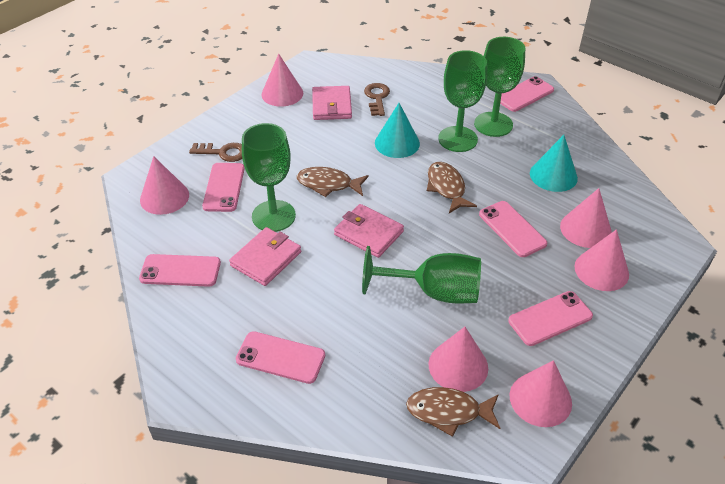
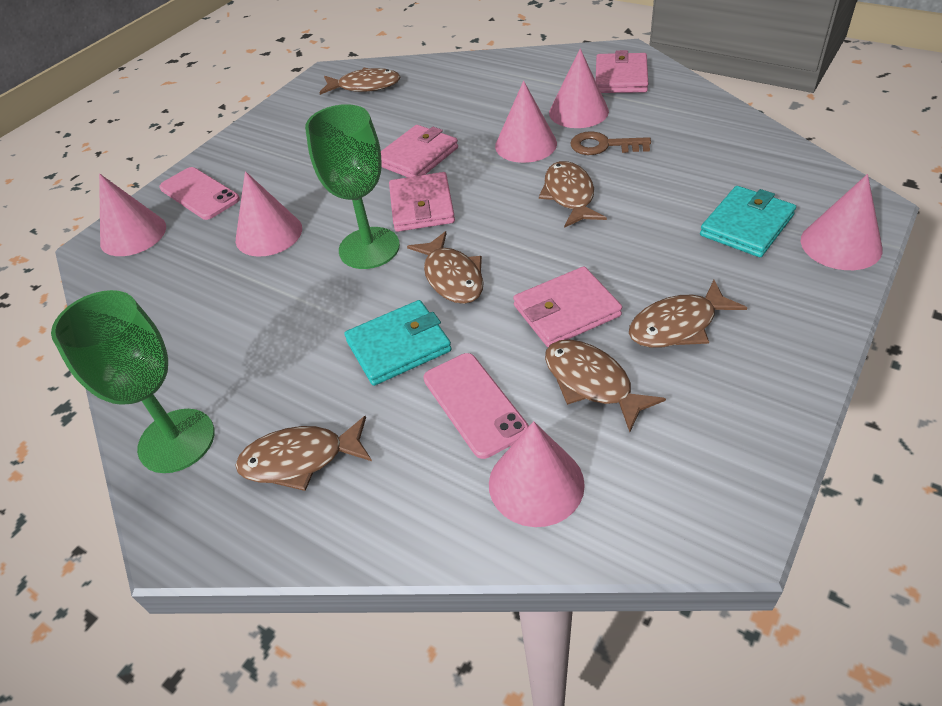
brown fish: 3 -> 6
brown key: 2 -> 1
green goblet: 4 -> 2
pink phone: 6 -> 2
pink wallet: 3 -> 4
turquoise cone: 2 -> 0
turquoise wallet: 0 -> 2

